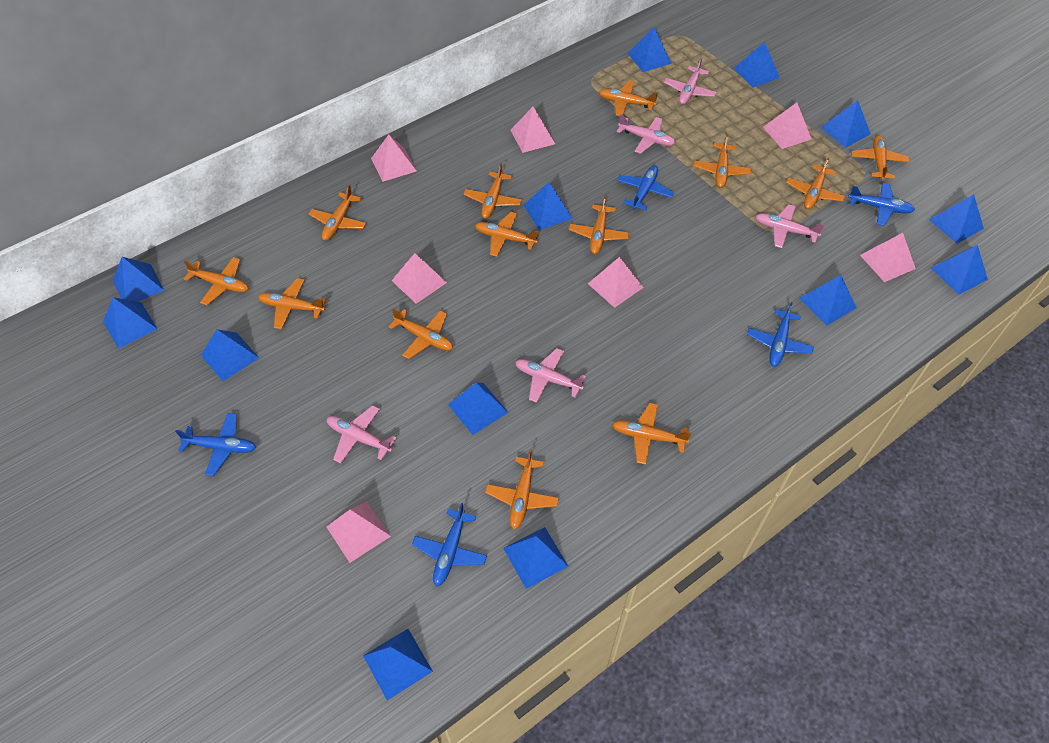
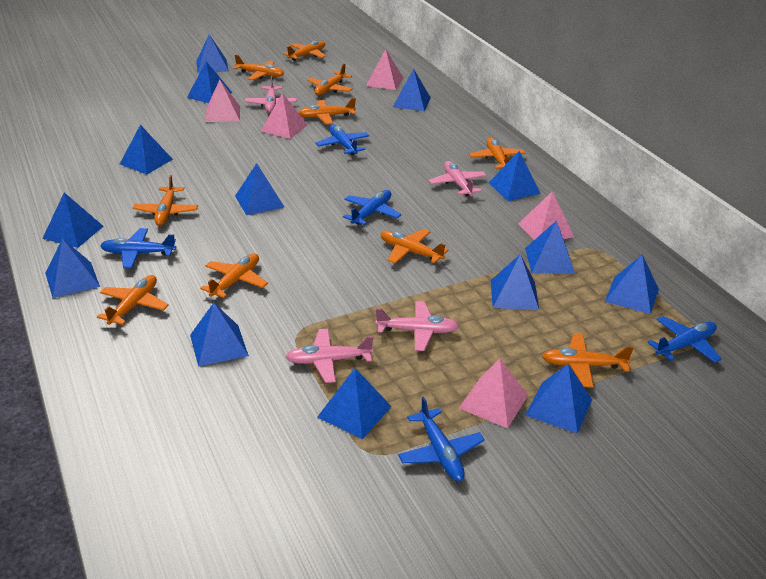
blue pyramid: 13 -> 14
orange plane: 13 -> 10
pink plane: 5 -> 4
pink pyramid: 7 -> 5

